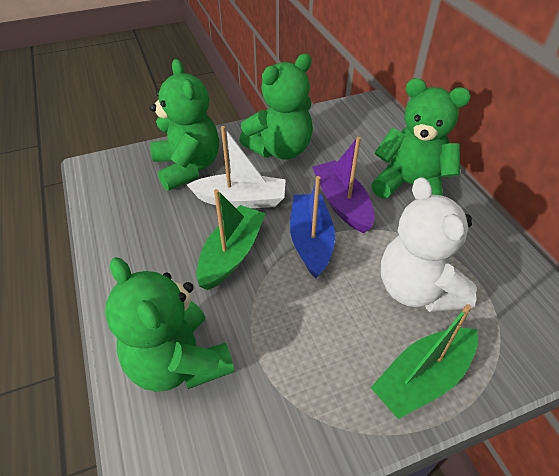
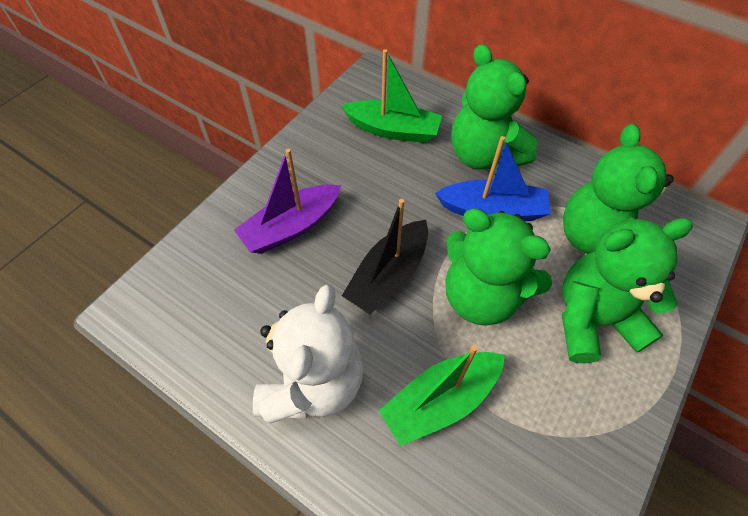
black boat: 0 -> 1
white boat: 1 -> 0

